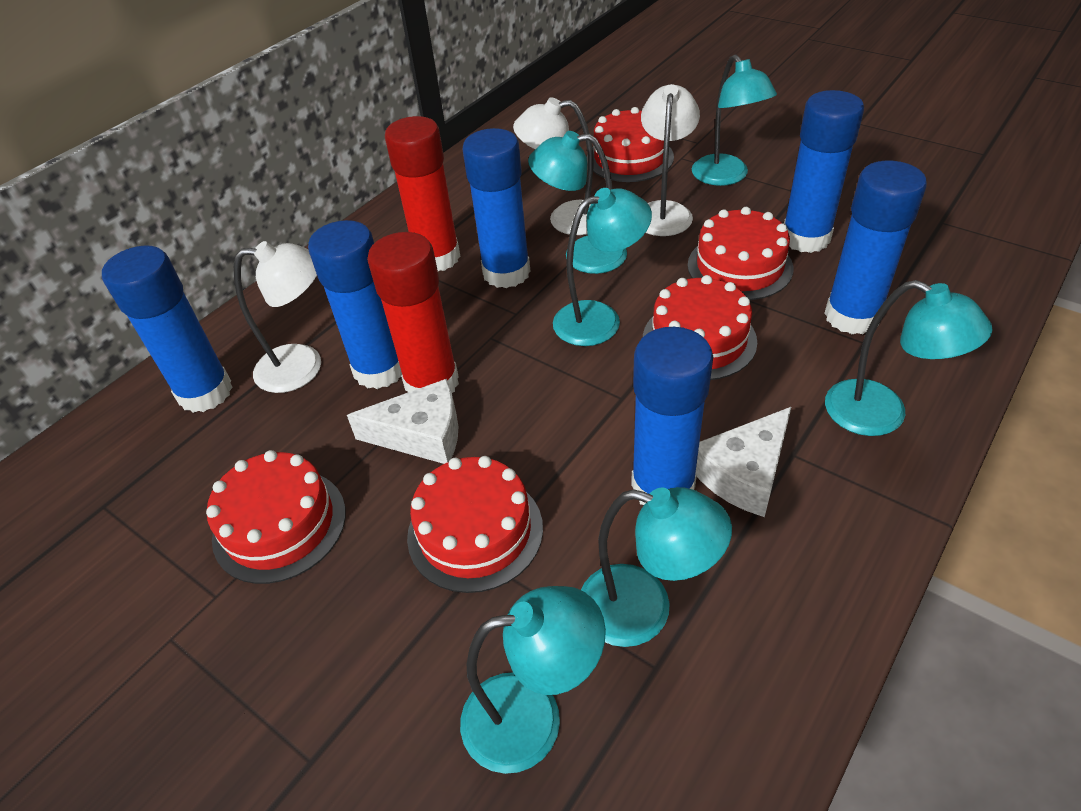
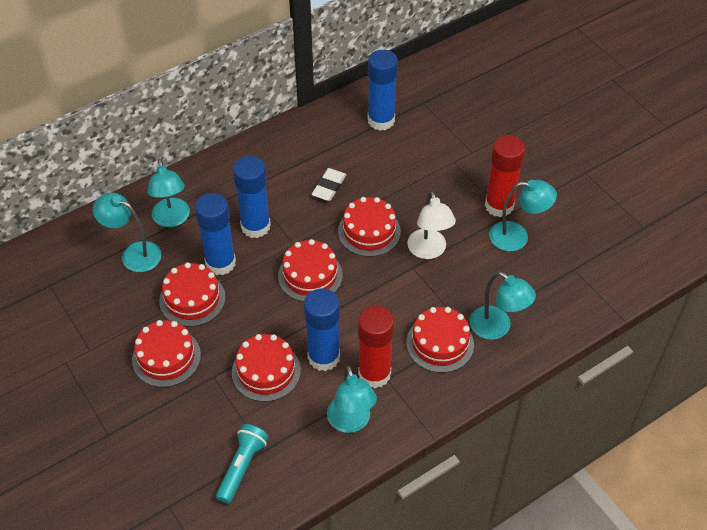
blue glue stick: 6 -> 4
red cake: 5 -> 6
turquoise flashlight: 0 -> 1
turquoise lamp: 6 -> 5
white cheese: 2 -> 0
white eraser: 0 -> 1
white lamp: 3 -> 1

